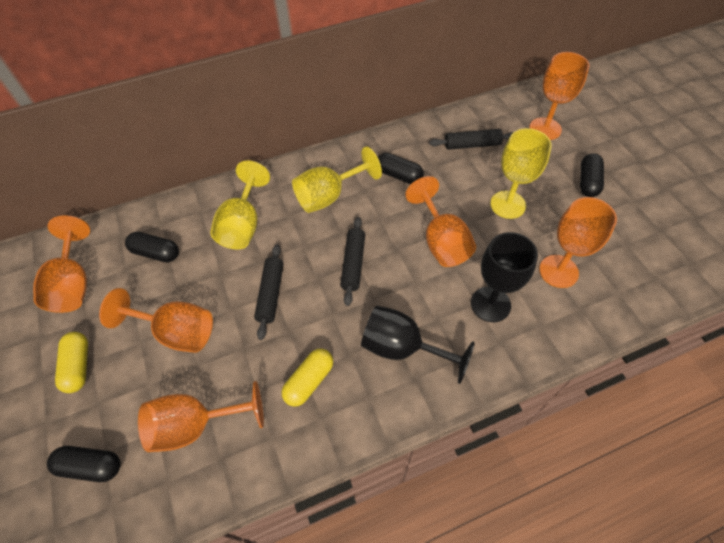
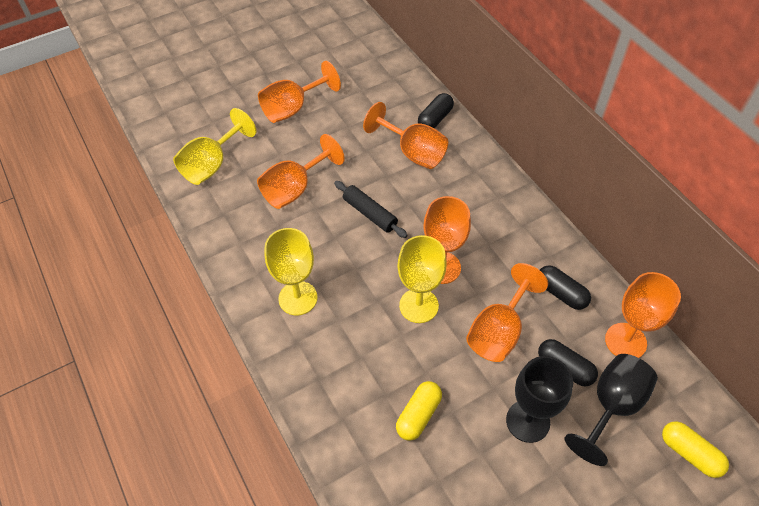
black capsule: 4 -> 3
black rolling pin: 3 -> 1

